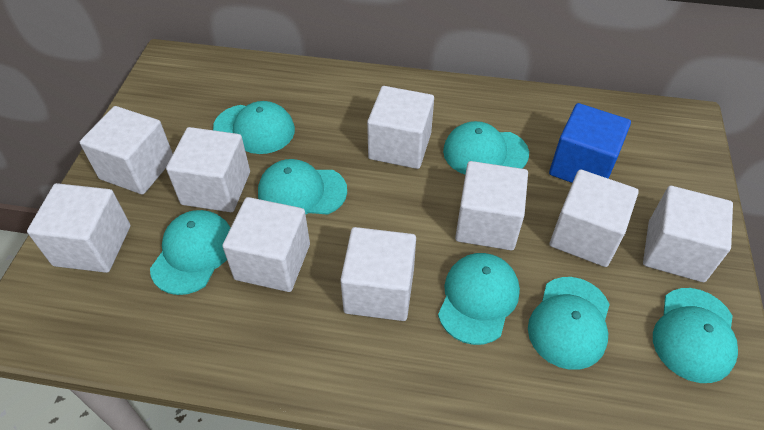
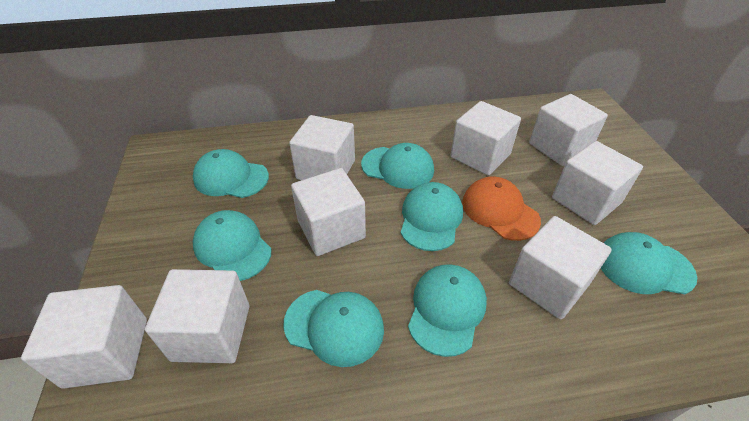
blue cube: 1 -> 0
orange cap: 0 -> 1
white cube: 9 -> 8

